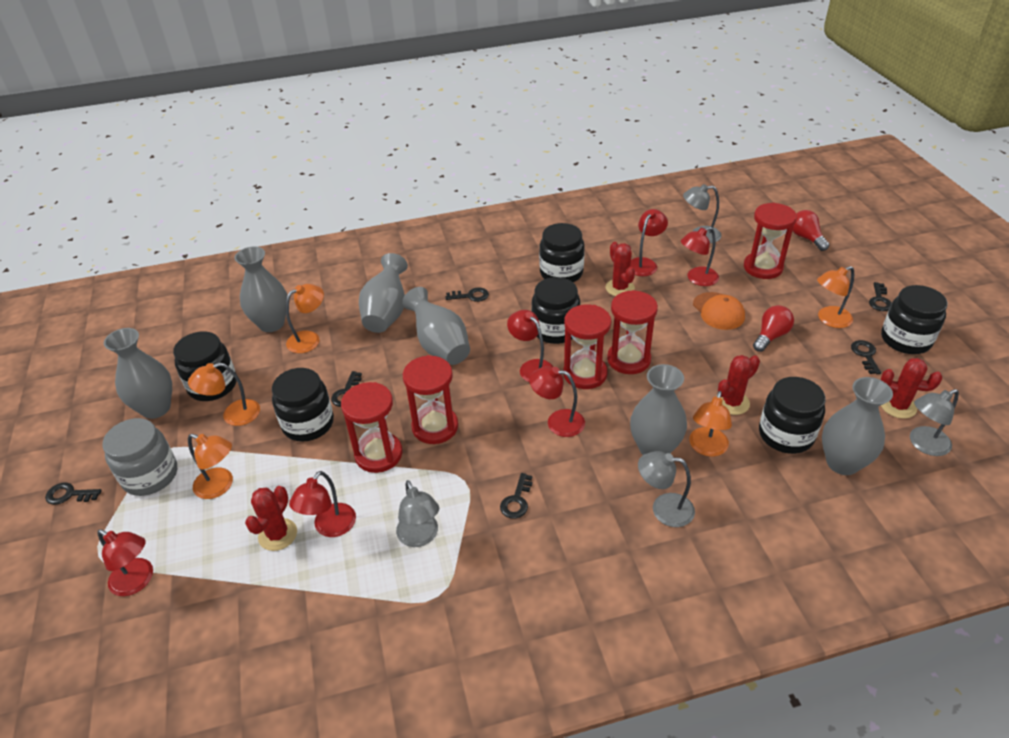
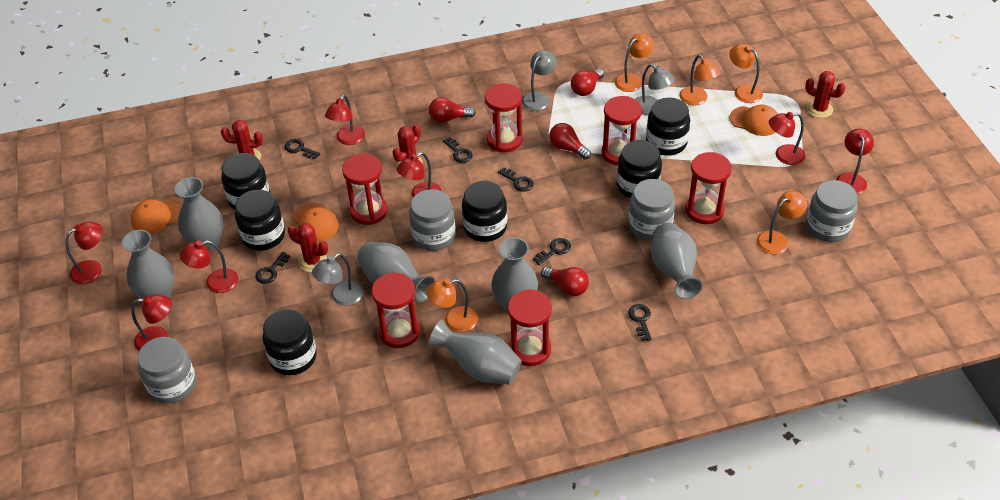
grey jar: 1 -> 4
grey lamp: 4 -> 3
orange cap: 1 -> 3
red hourglass: 5 -> 6
red lamp: 6 -> 7
red light bulb: 2 -> 4

